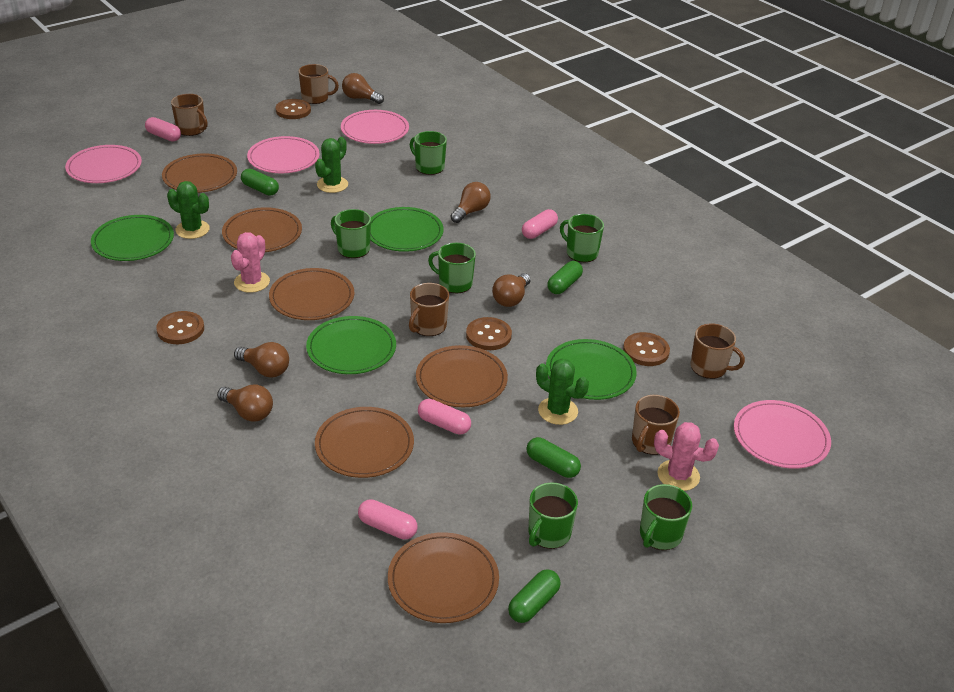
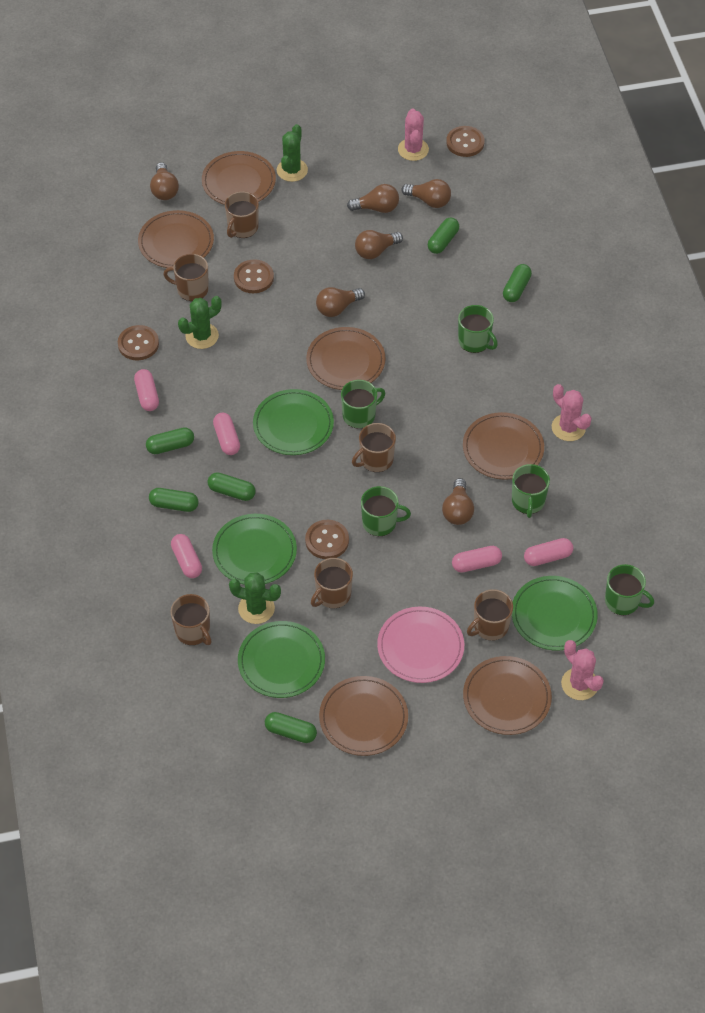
brown light bulb: 5 -> 6
brown mug: 5 -> 6
green capsule: 4 -> 6
green mug: 6 -> 5
pink cactus: 2 -> 3
pink capsule: 4 -> 5
pink plate: 4 -> 1

